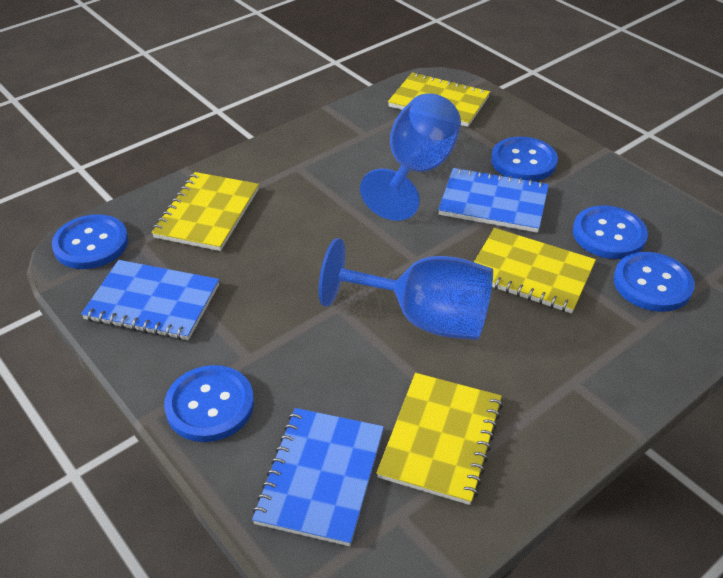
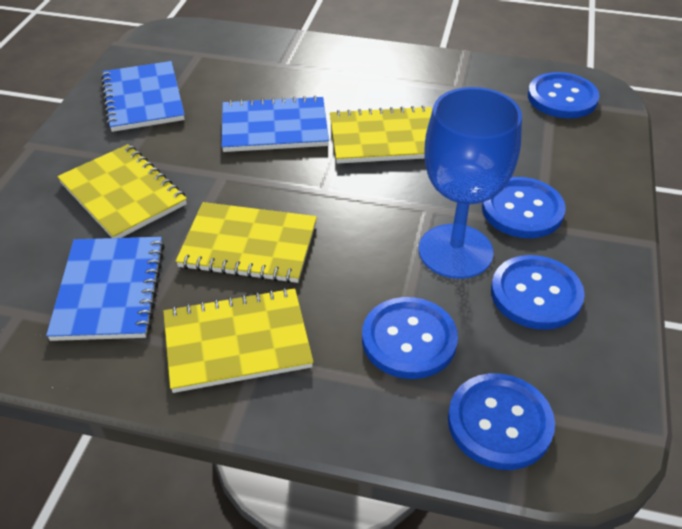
blue goblet: 2 -> 1

